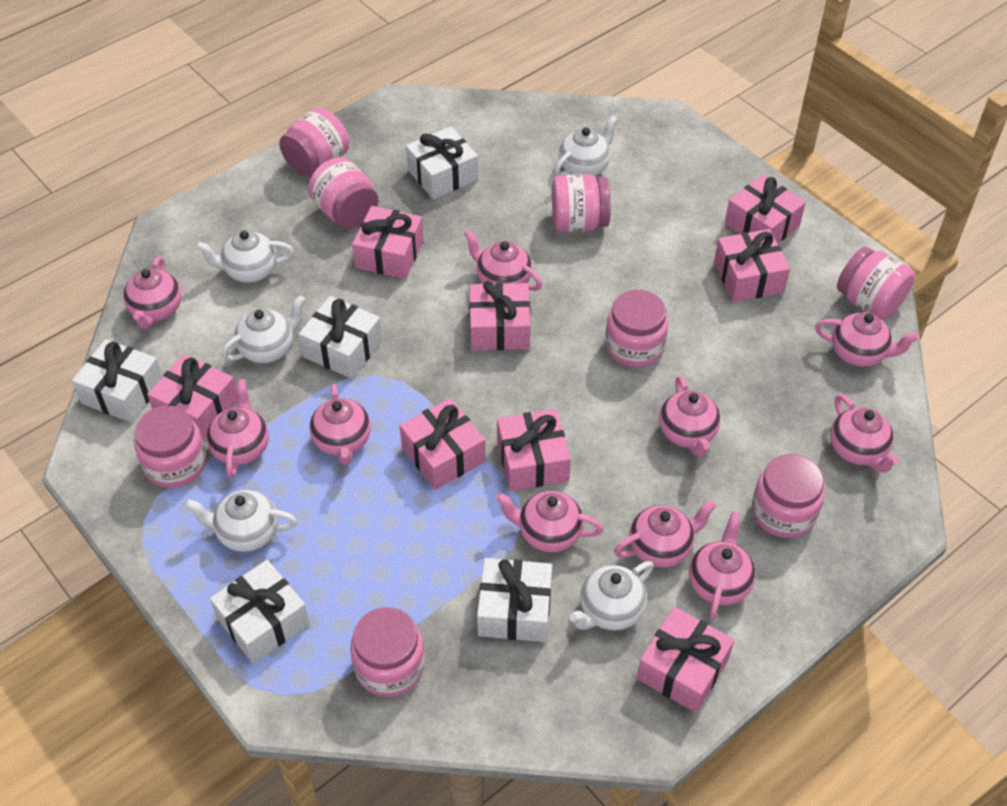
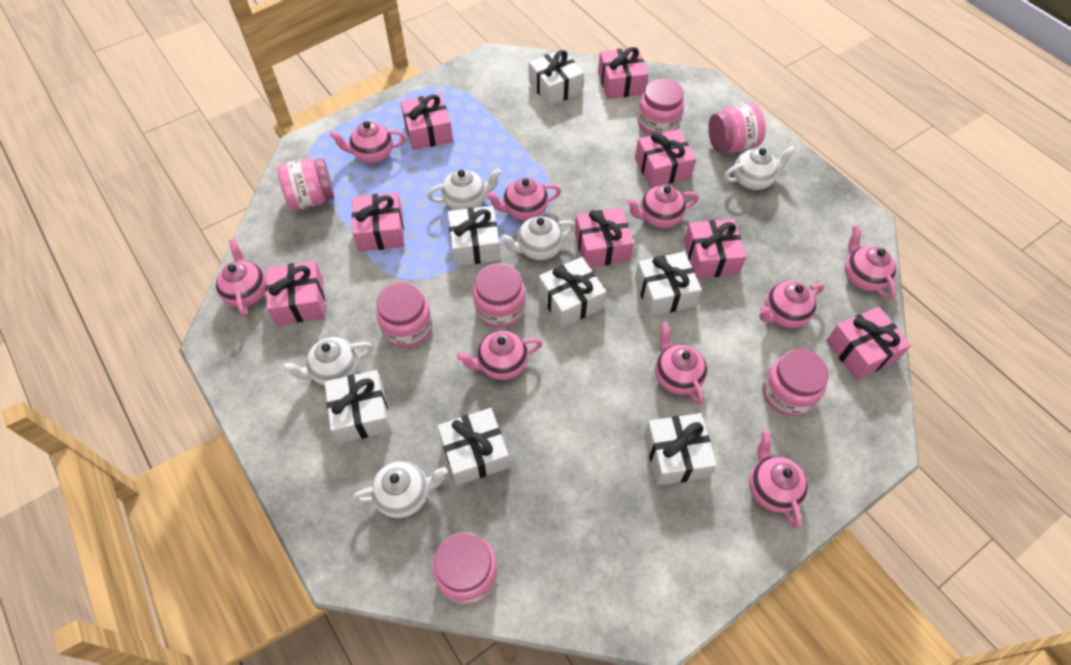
pink jar: 8 -> 7
pink teapot: 10 -> 9
white gift: 5 -> 7

